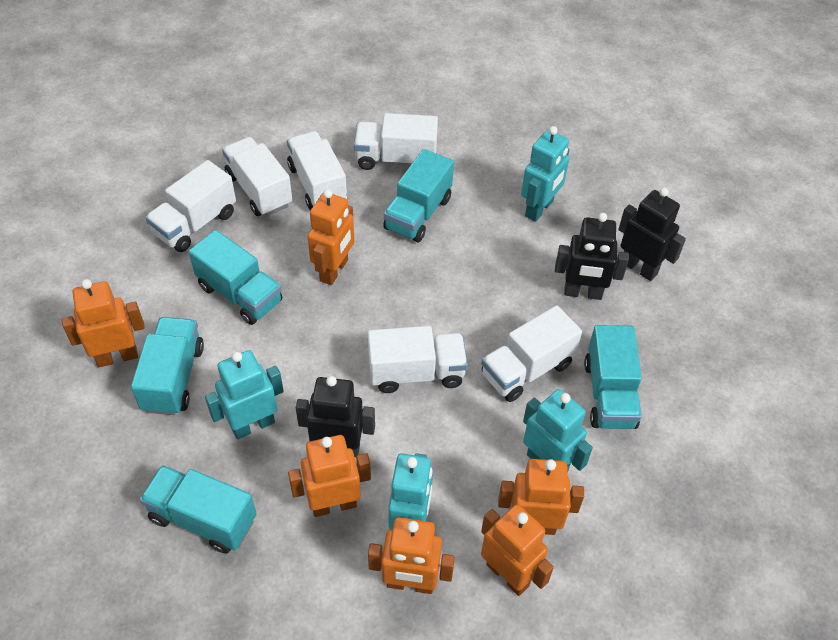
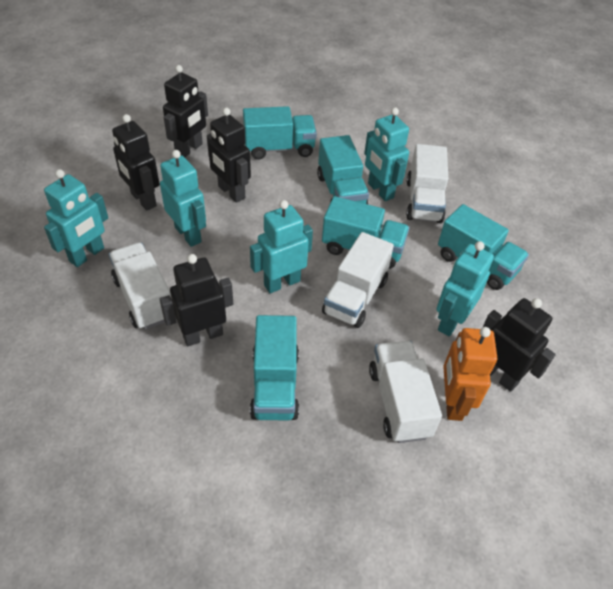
black robot: 3 -> 5
orange robot: 6 -> 1
turquoise robot: 4 -> 5
white truck: 6 -> 4

